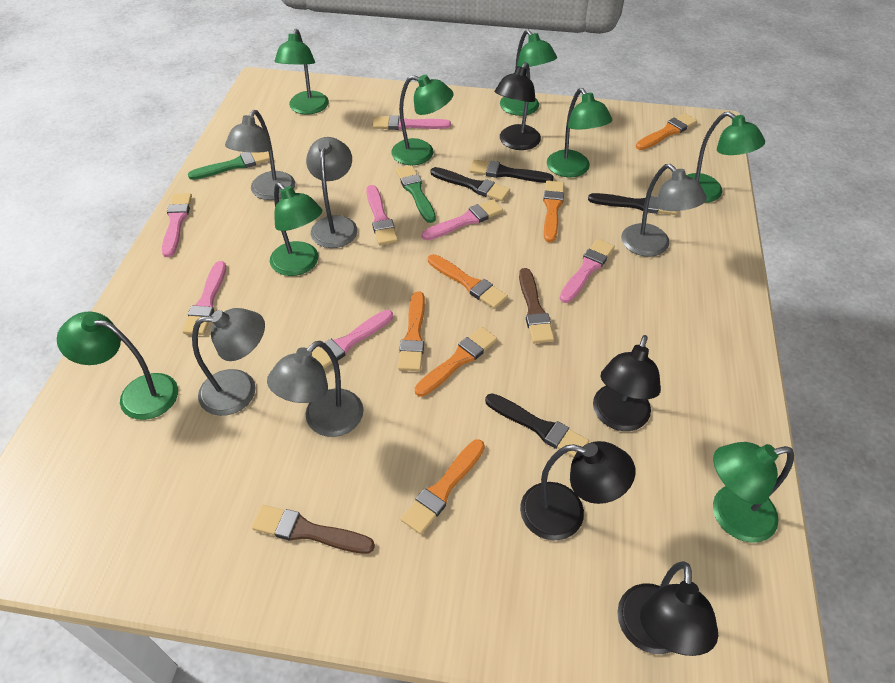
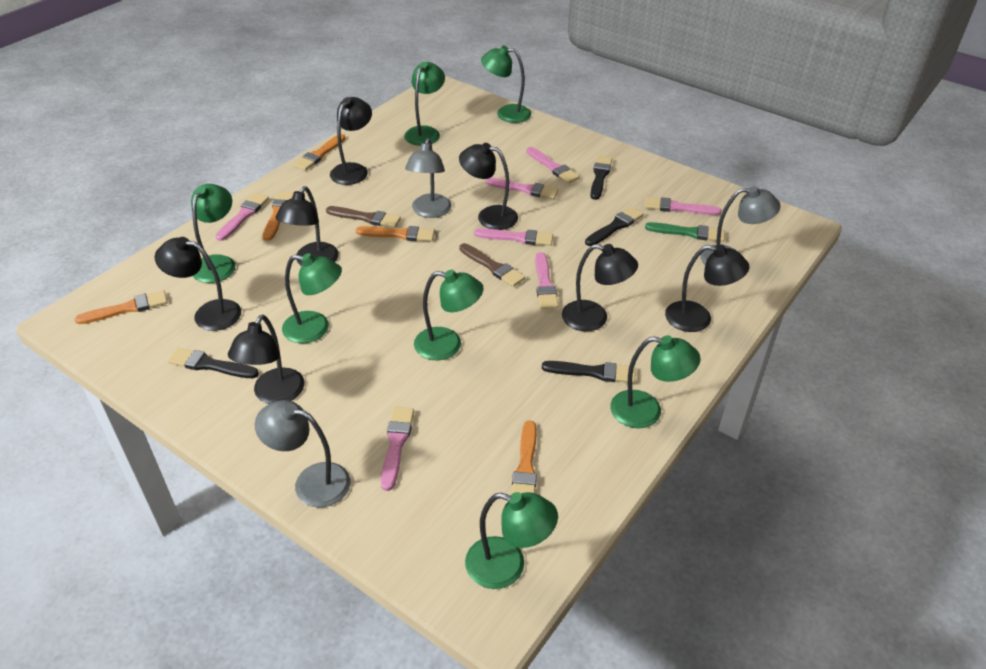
black lamp: 4 -> 7
green brush: 2 -> 1
green lamp: 8 -> 7
grey lamp: 5 -> 3
orange brush: 6 -> 5

